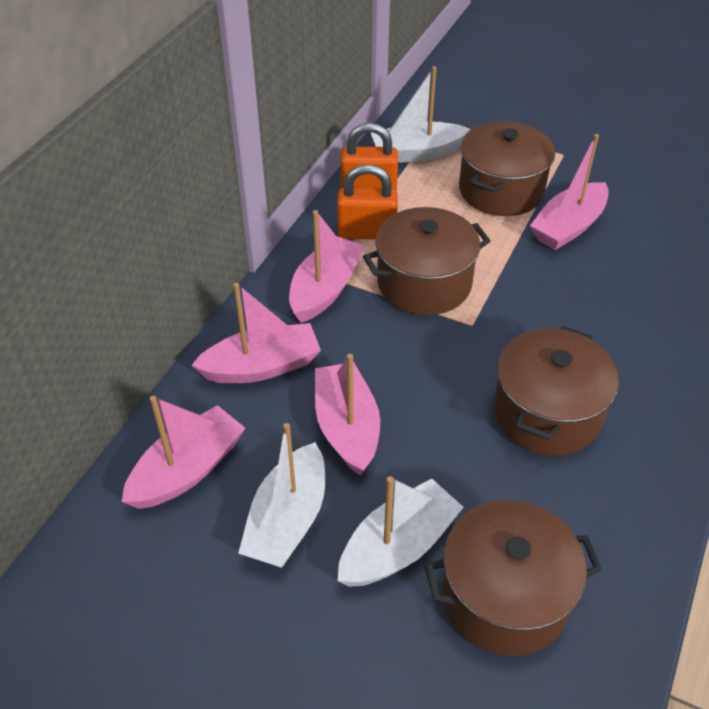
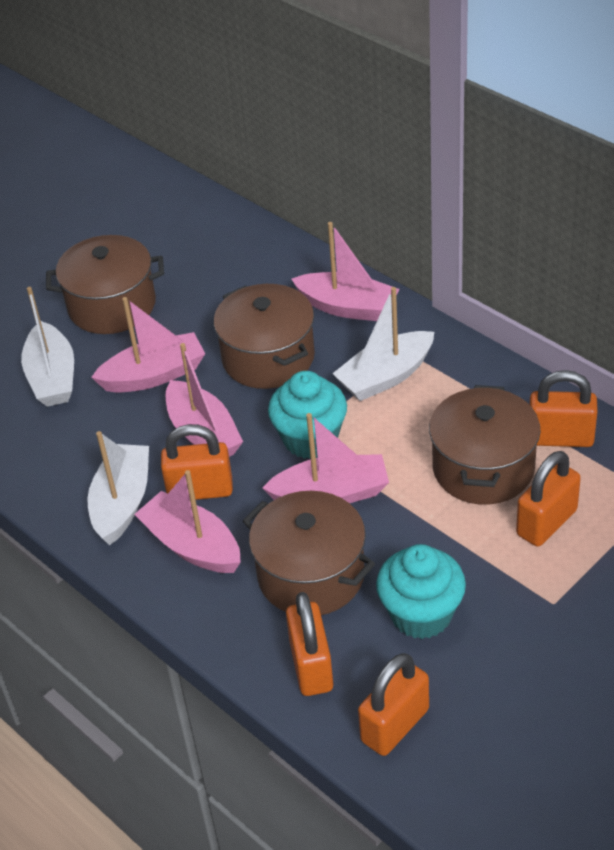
orange padlock: 2 -> 5
turquoise cupcake: 0 -> 2

